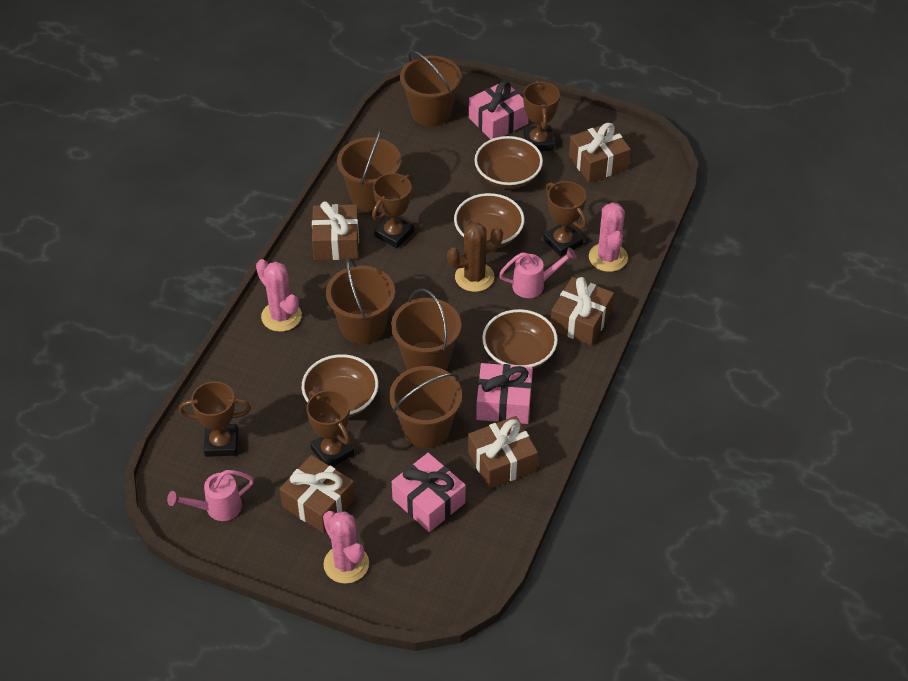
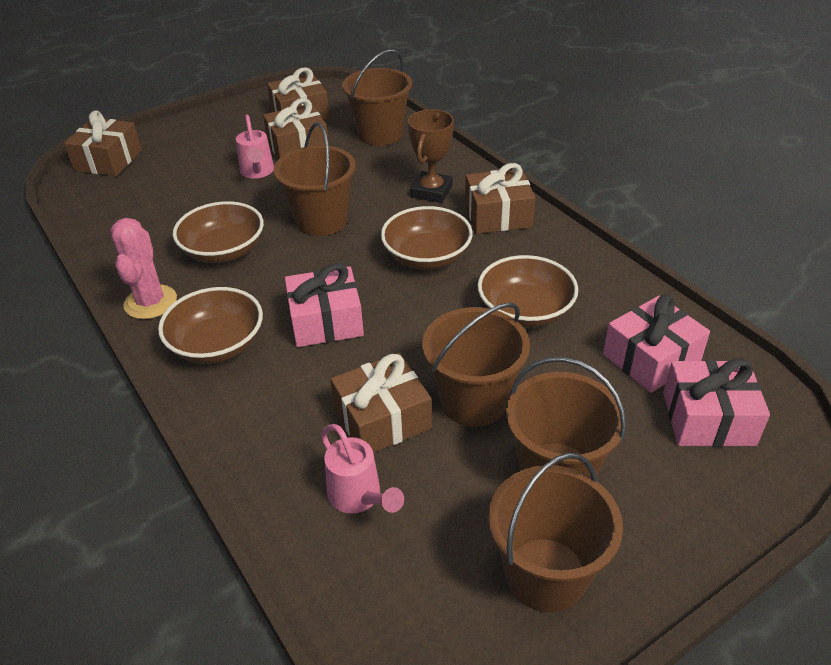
brown cactus: 1 -> 0
brown trophy: 5 -> 1
pink cactus: 3 -> 1

